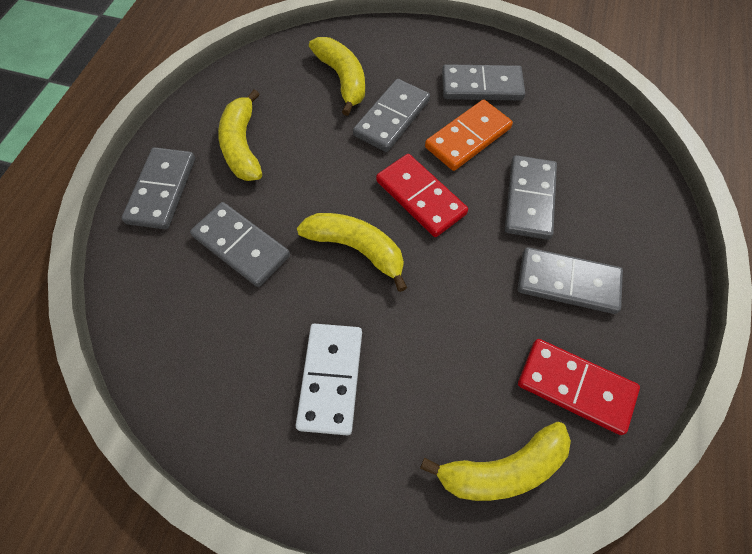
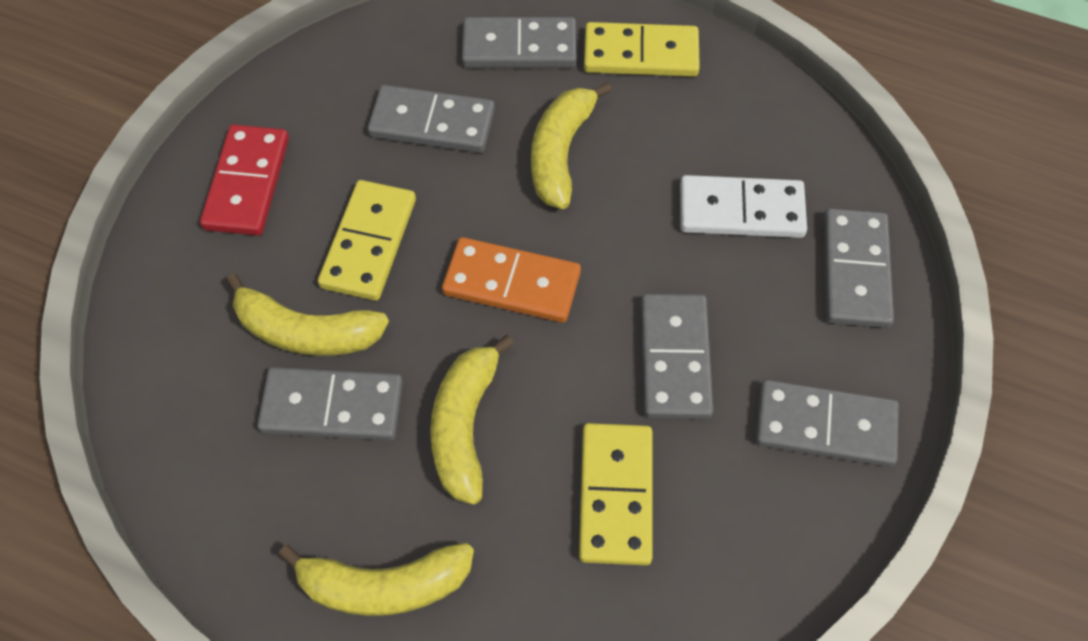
red domino: 2 -> 1
yellow domino: 0 -> 3

